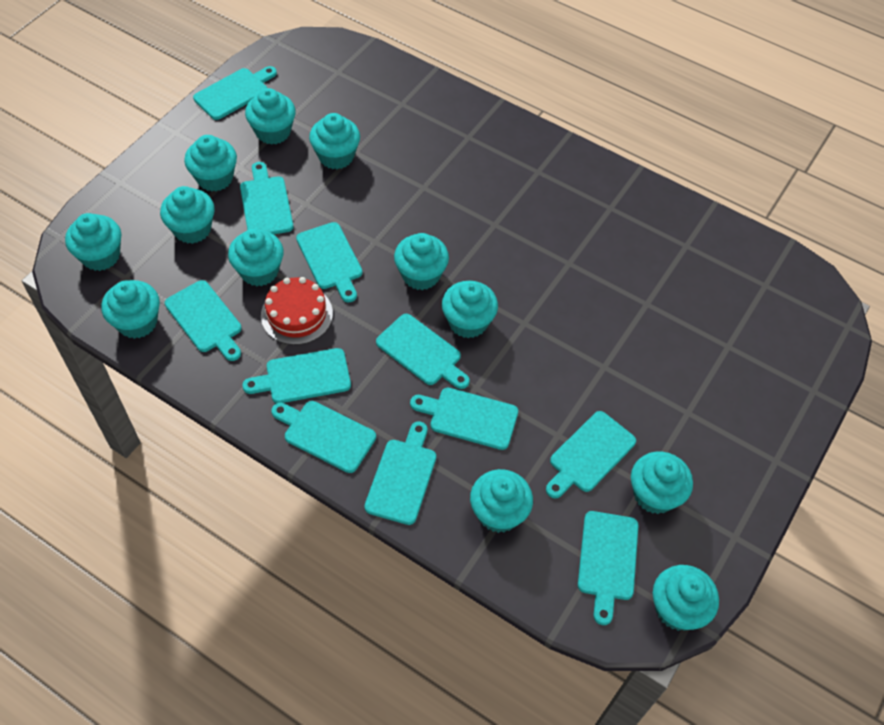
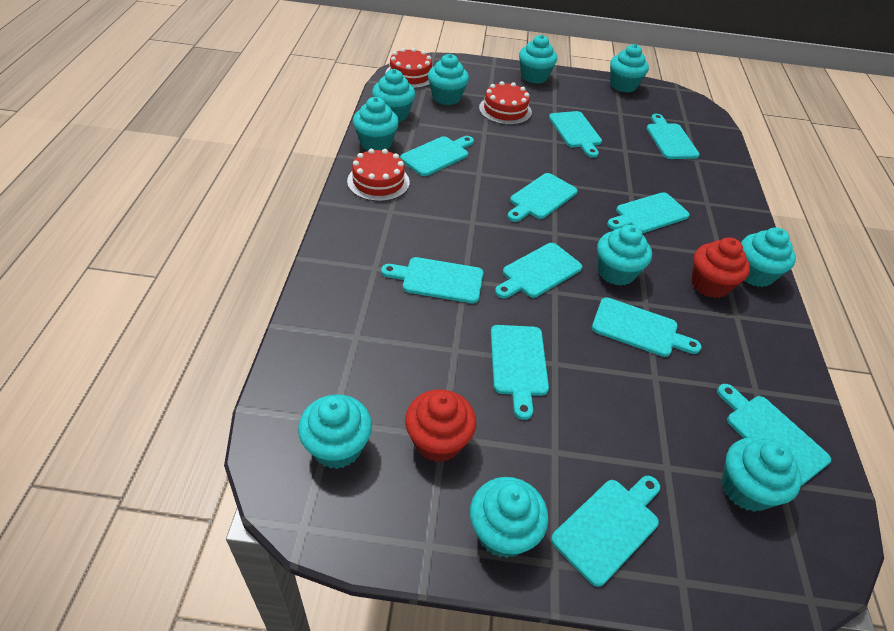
red cake: 1 -> 3
red cupcake: 0 -> 2
turquoise cupcake: 12 -> 10

